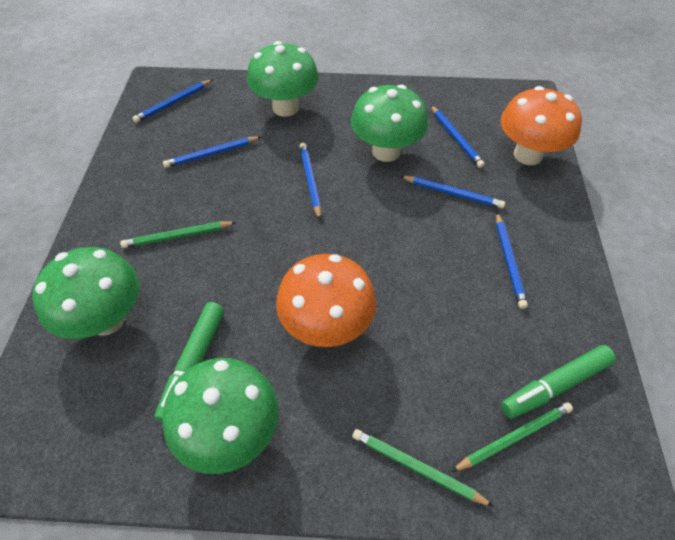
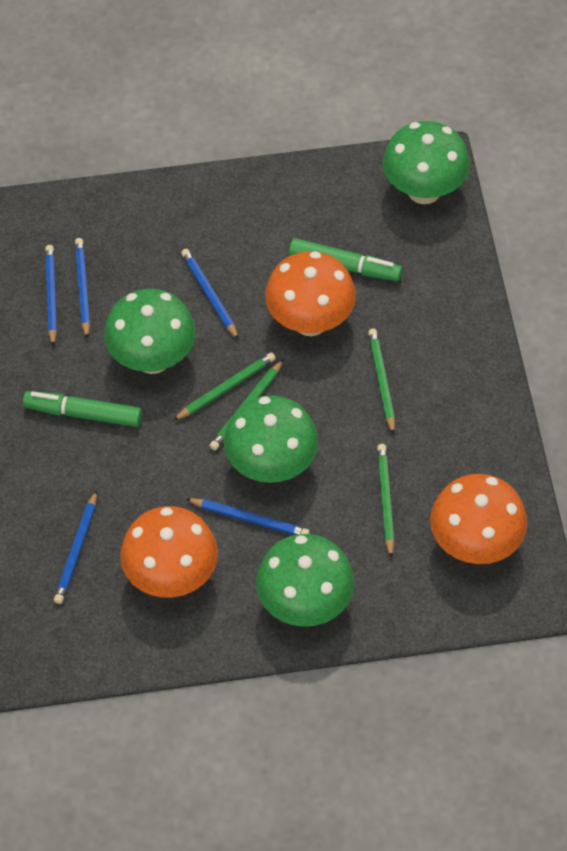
blue pencil: 6 -> 5
green pencil: 3 -> 4
orange mushroom: 2 -> 3

